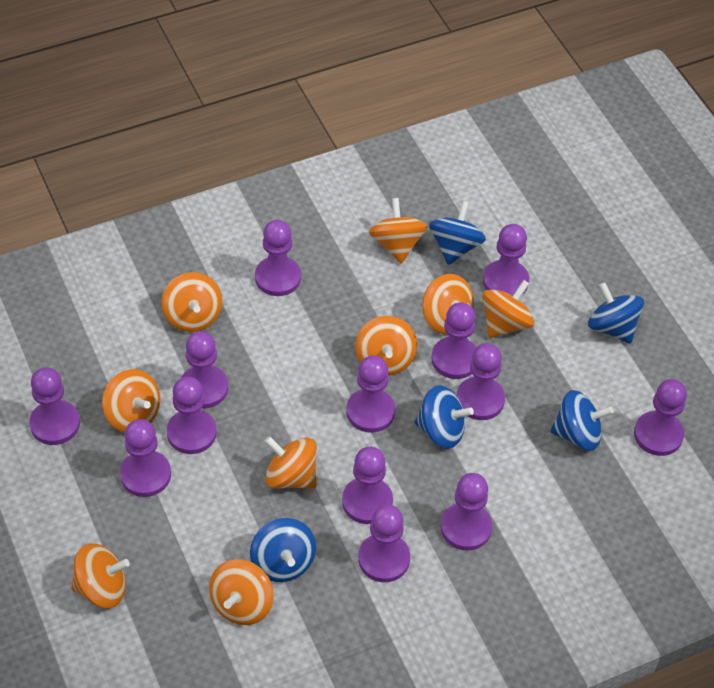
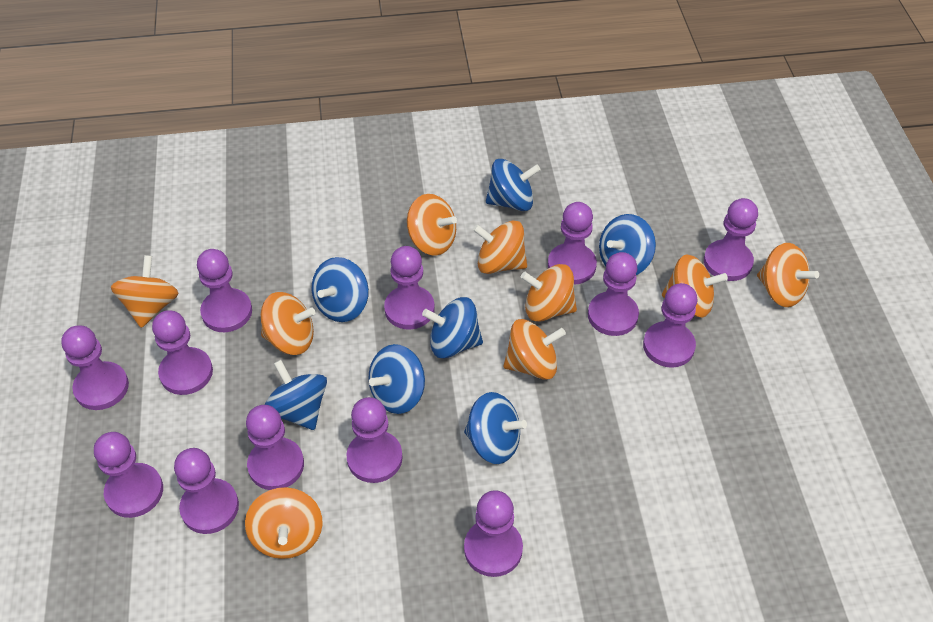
blue spinning top: 5 -> 7

